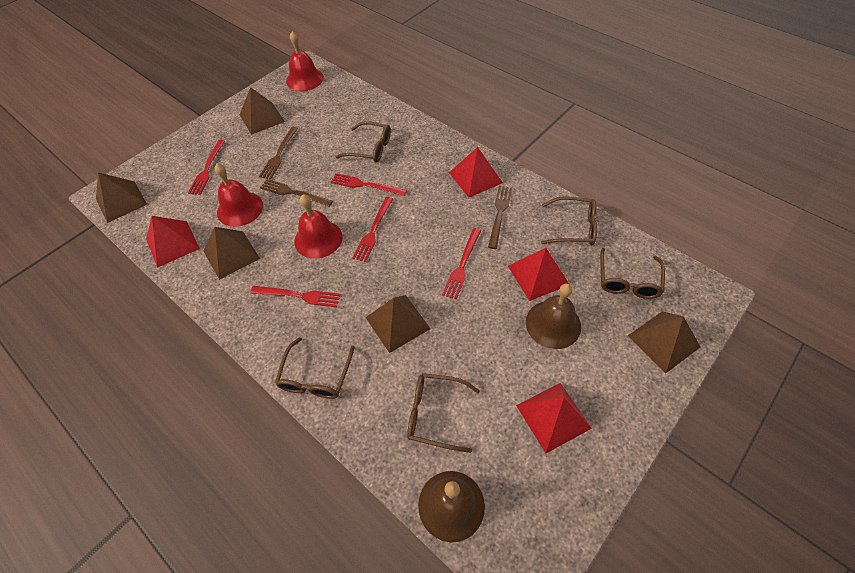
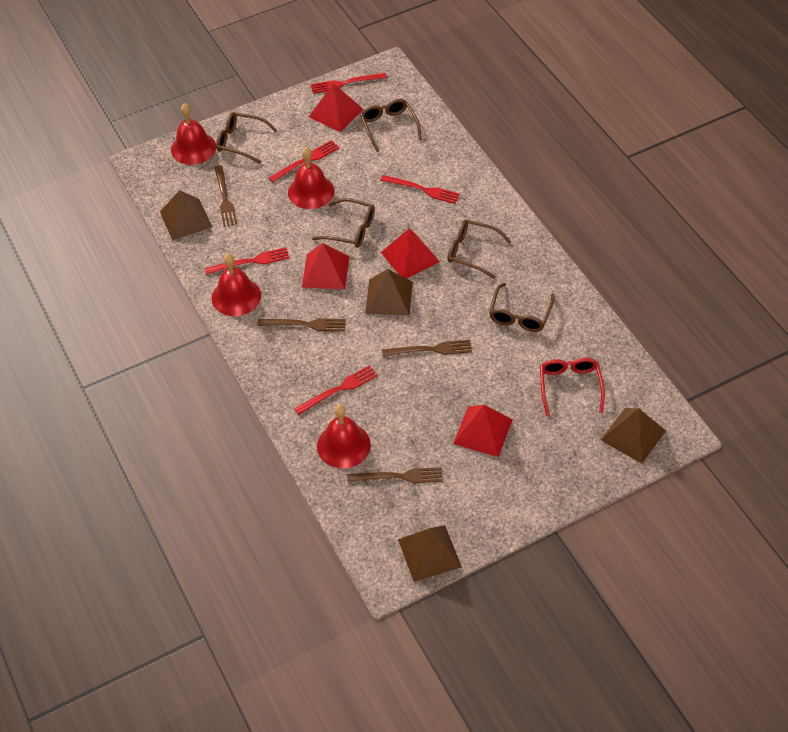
brown bell: 2 -> 0
brown fork: 3 -> 4
brown pyramid: 5 -> 4
red bell: 3 -> 4
red glasses: 0 -> 1

